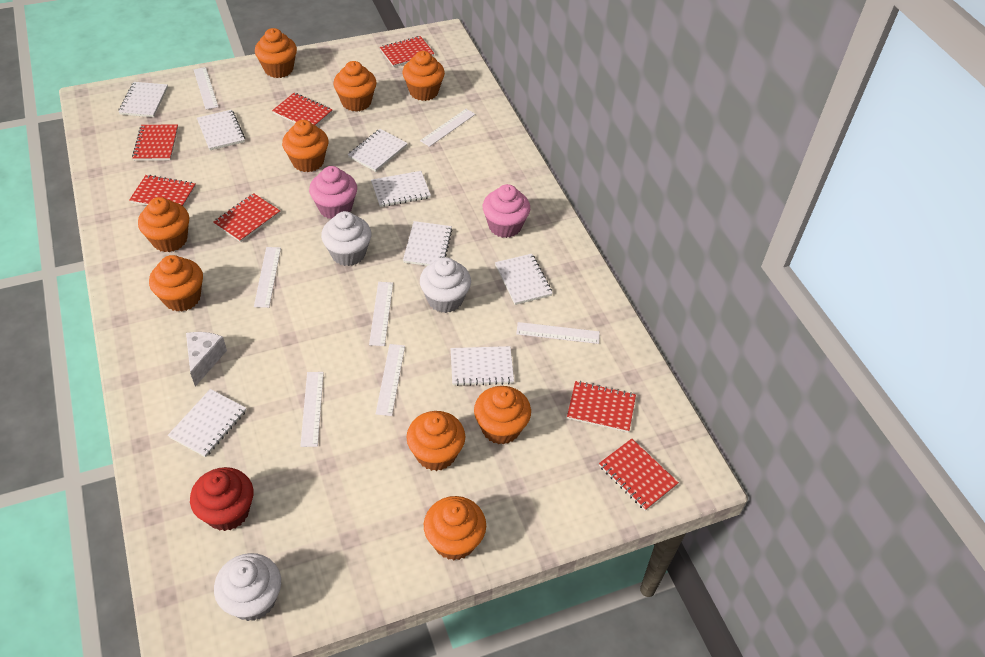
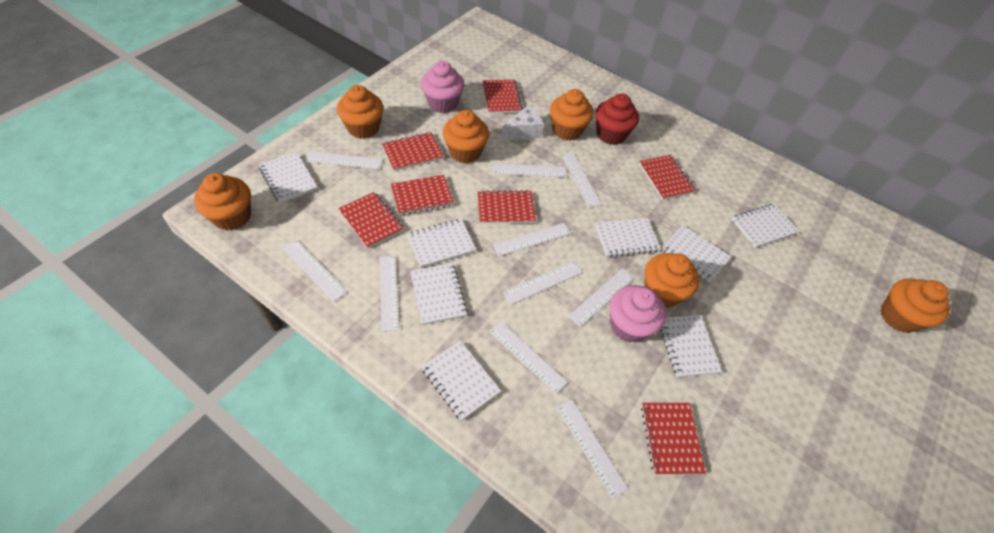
orange cupcake: 9 -> 6
white cupcake: 3 -> 0
white ruler: 7 -> 10

